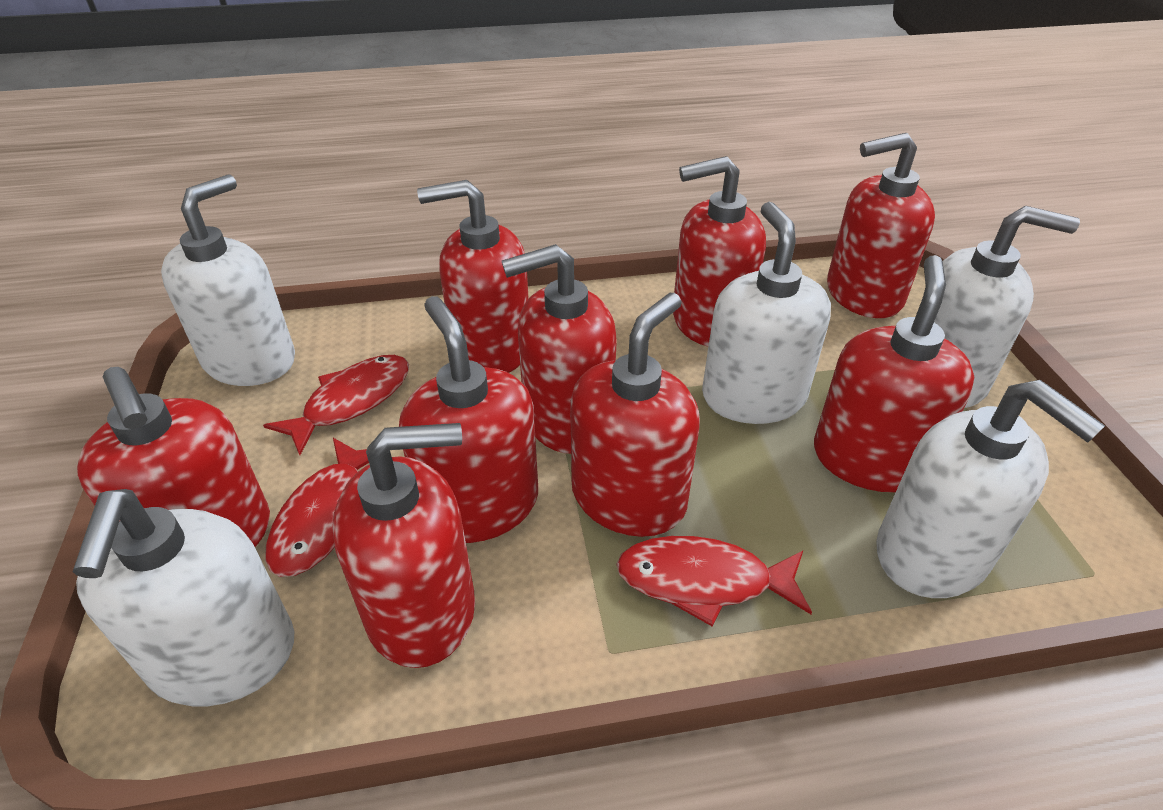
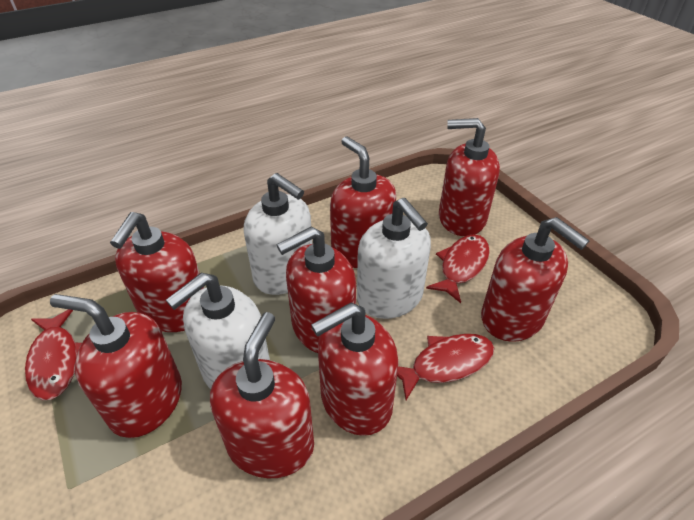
red soap dispenser: 9 -> 8
white soap dispenser: 5 -> 3

